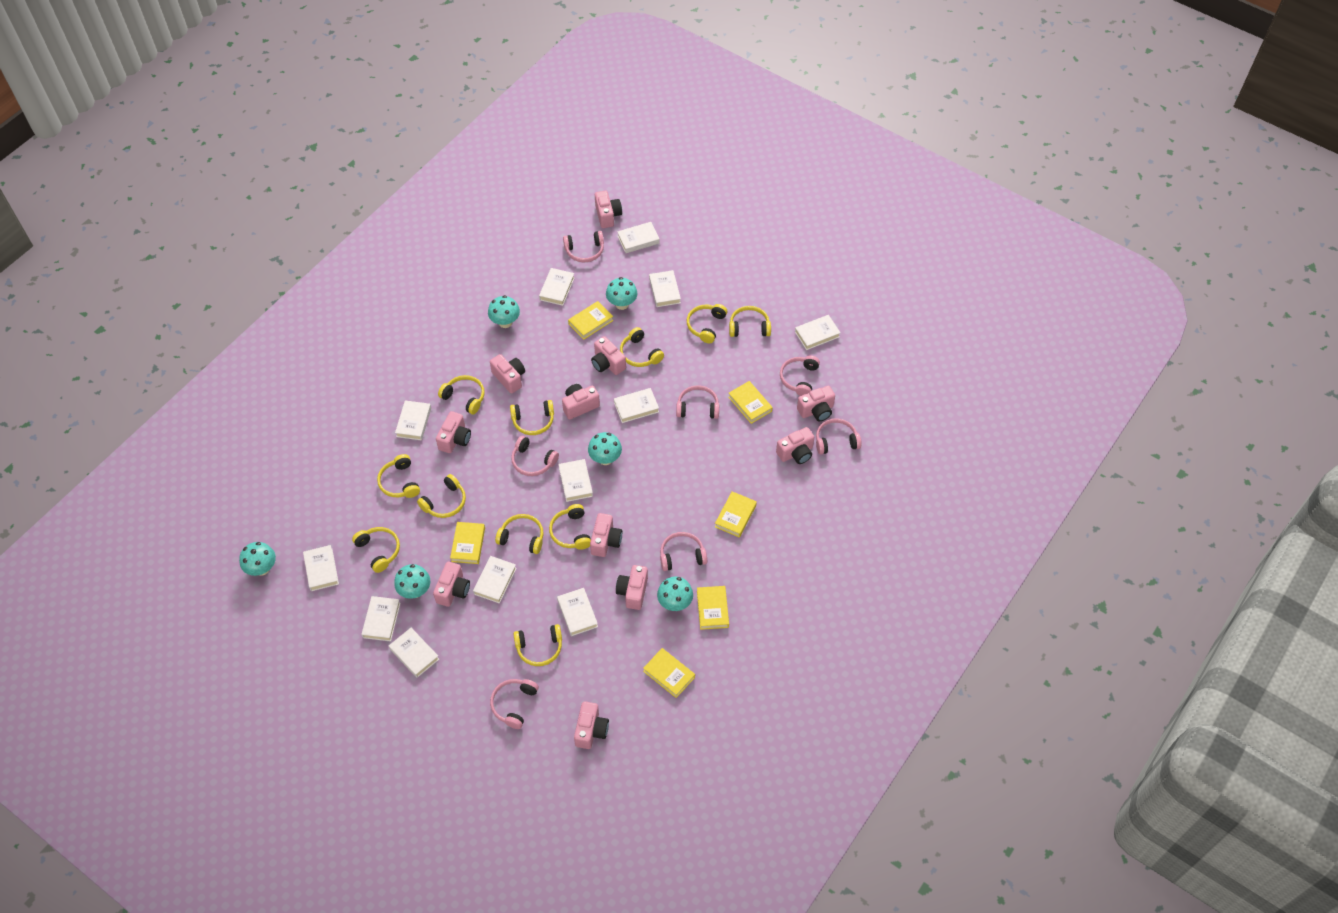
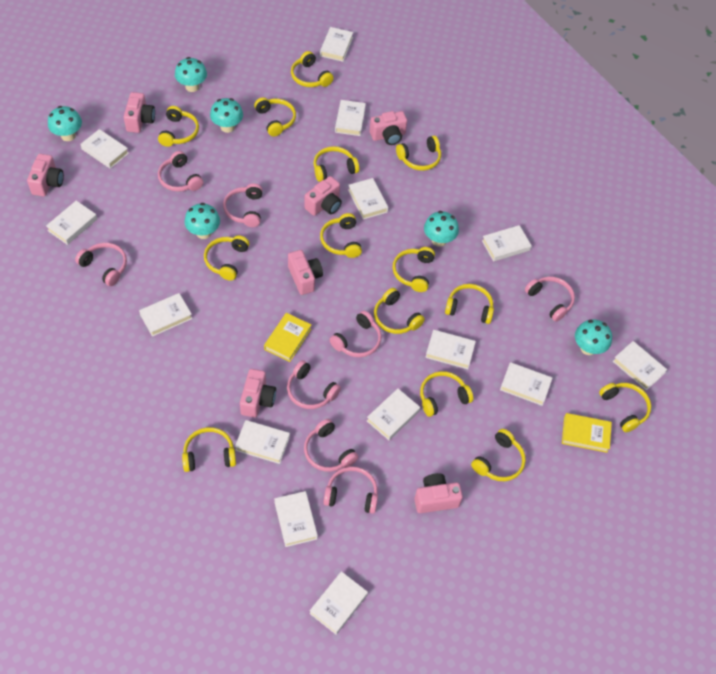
pink camera: 11 -> 7
pink headphones: 7 -> 8
white book: 12 -> 14
yellow book: 6 -> 2
yellow headphones: 11 -> 14

